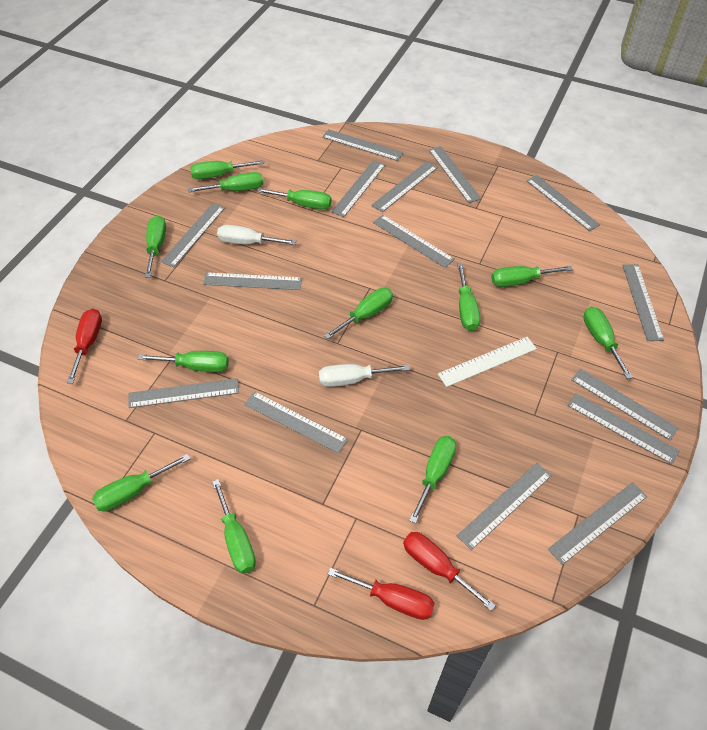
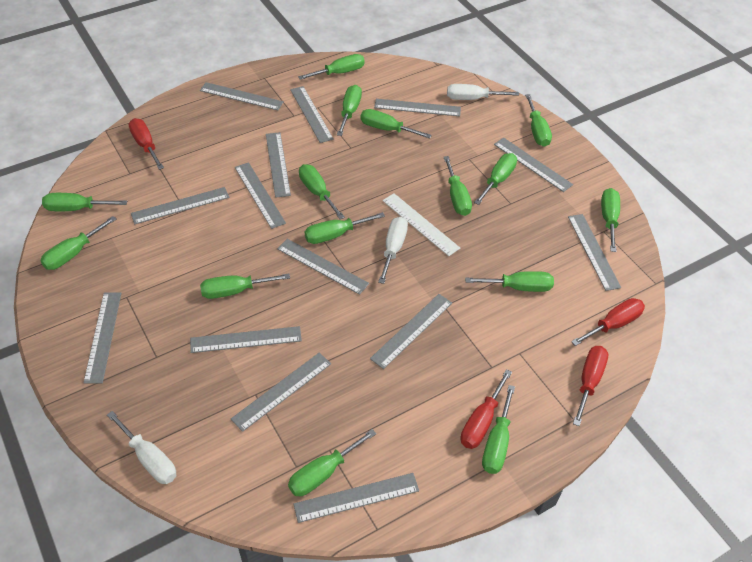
green screwdriver: 12 -> 15
grey ruler: 15 -> 14
red screwdriver: 3 -> 4
white screwdriver: 2 -> 3

